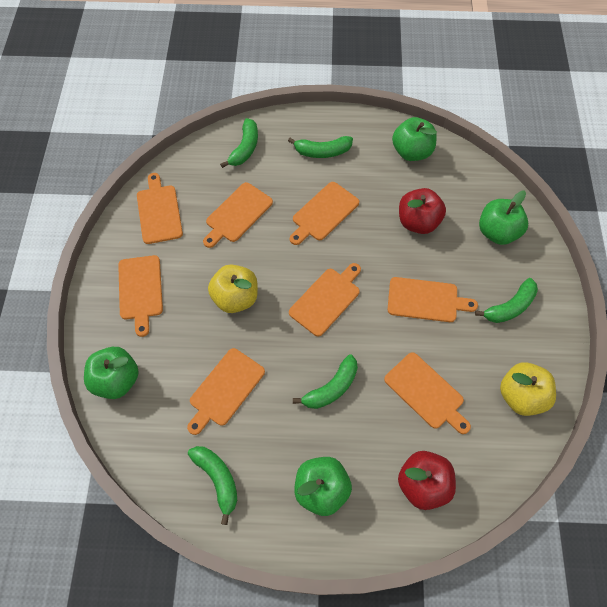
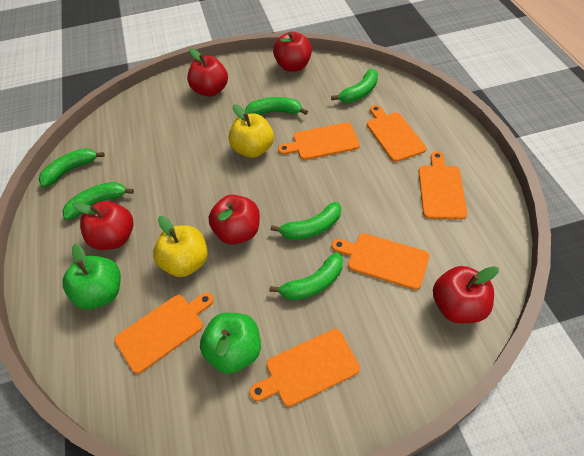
green apple: 4 -> 2
green banana: 5 -> 6
orange cutting board: 8 -> 6
red apple: 2 -> 5

